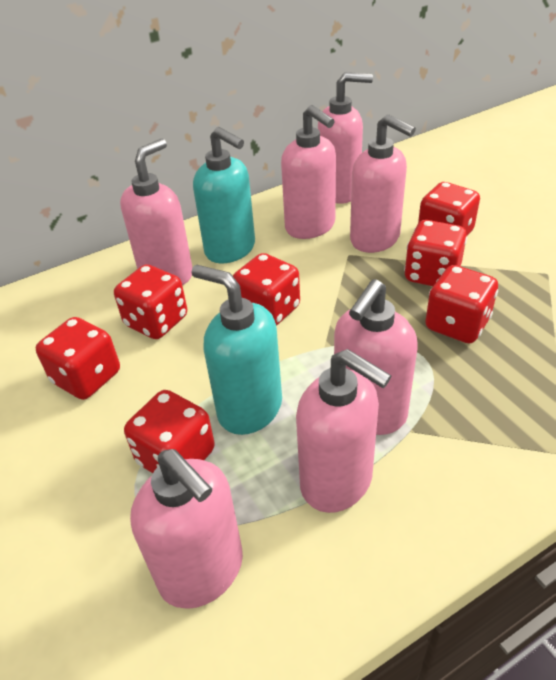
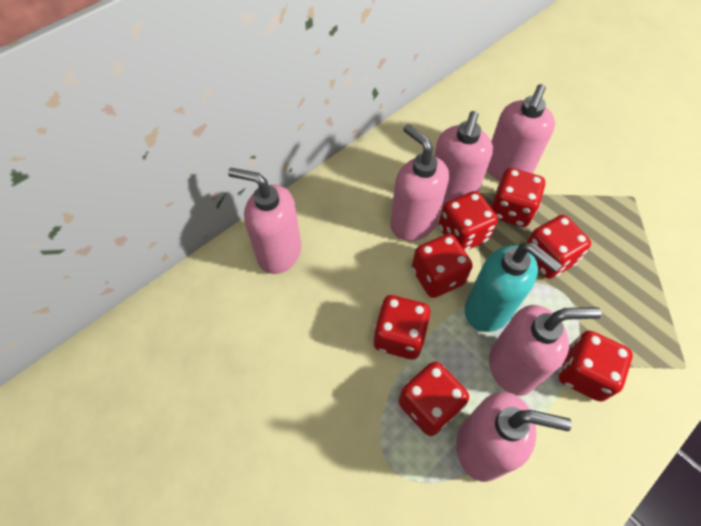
pink soap dispenser: 7 -> 6
turquoise soap dispenser: 2 -> 1

